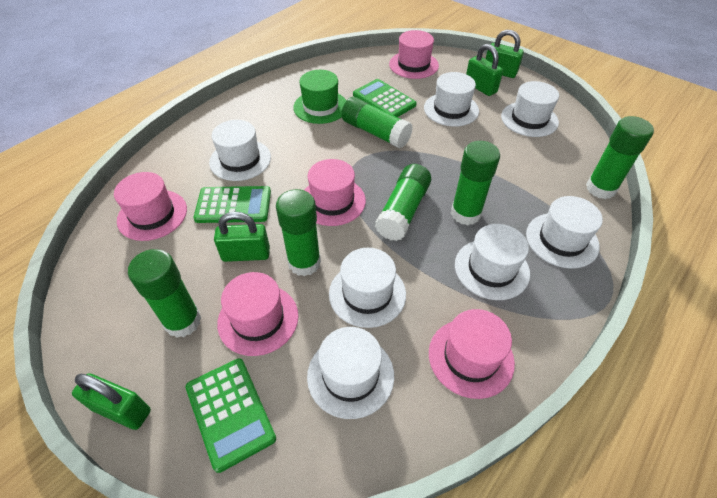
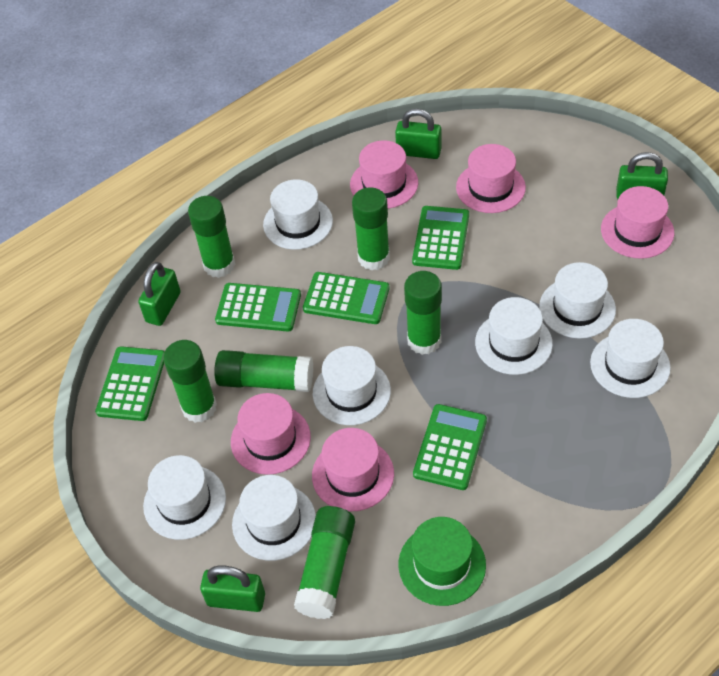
green calculator: 3 -> 5

